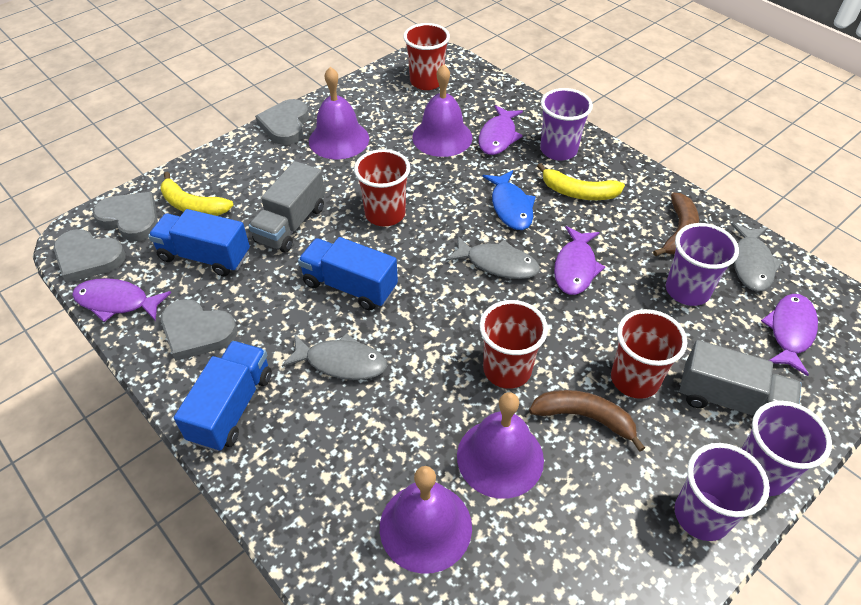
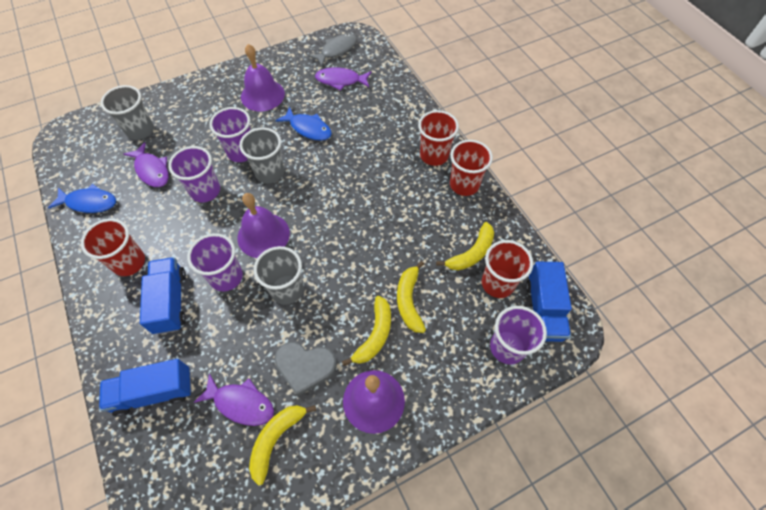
blue fish: 1 -> 2
brown banana: 2 -> 0
grey cup: 0 -> 3
grey fish: 3 -> 1
grey heart: 4 -> 1
grey truck: 2 -> 0
purple bell: 4 -> 3
purple fish: 4 -> 3
yellow banana: 2 -> 4

